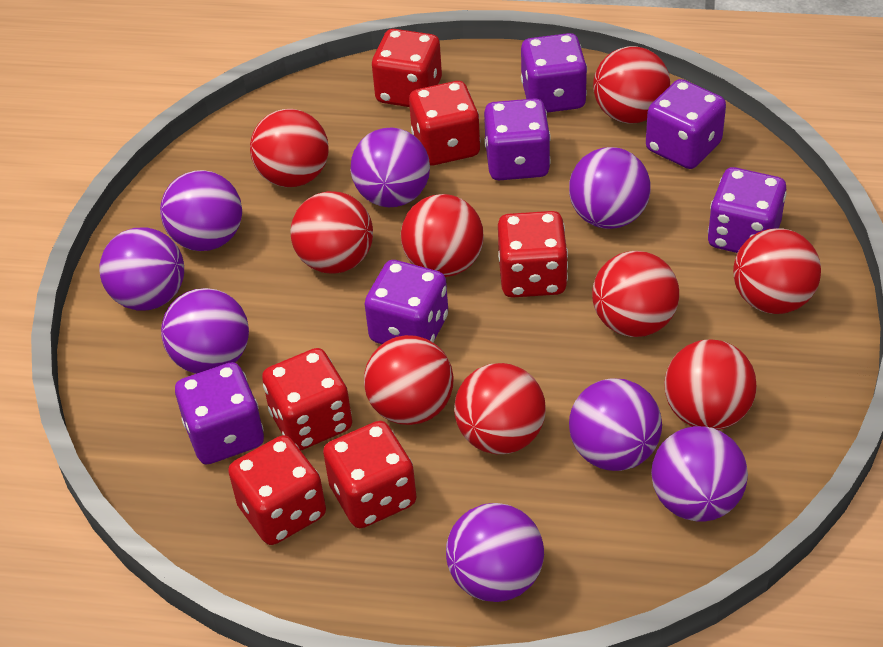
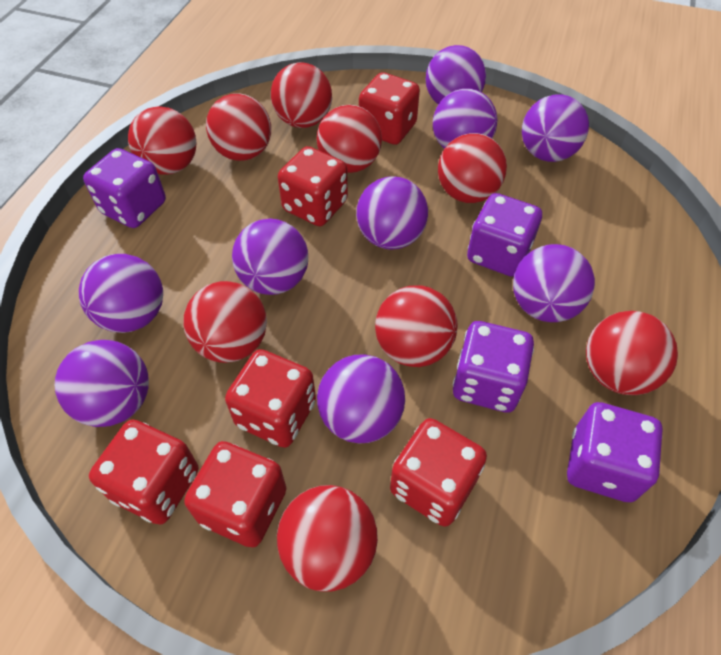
purple ball: 8 -> 9
purple dice: 6 -> 4

